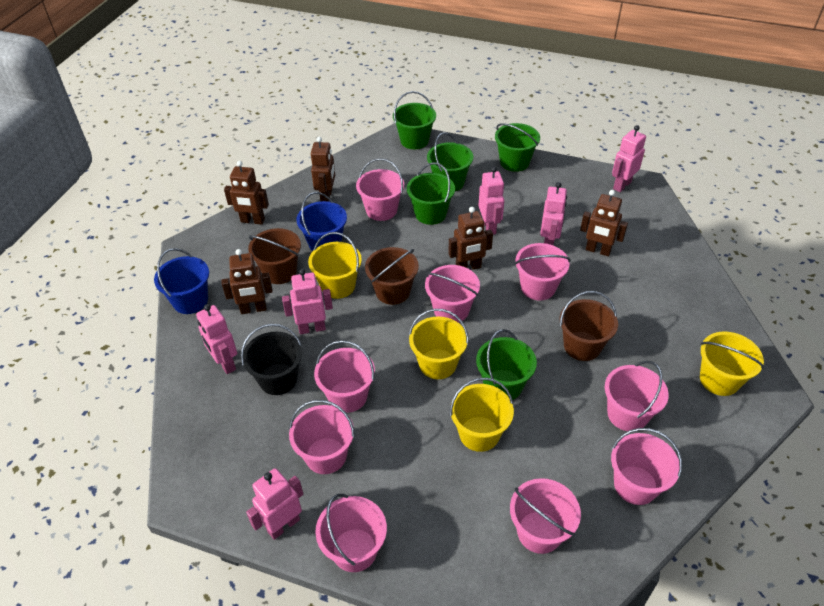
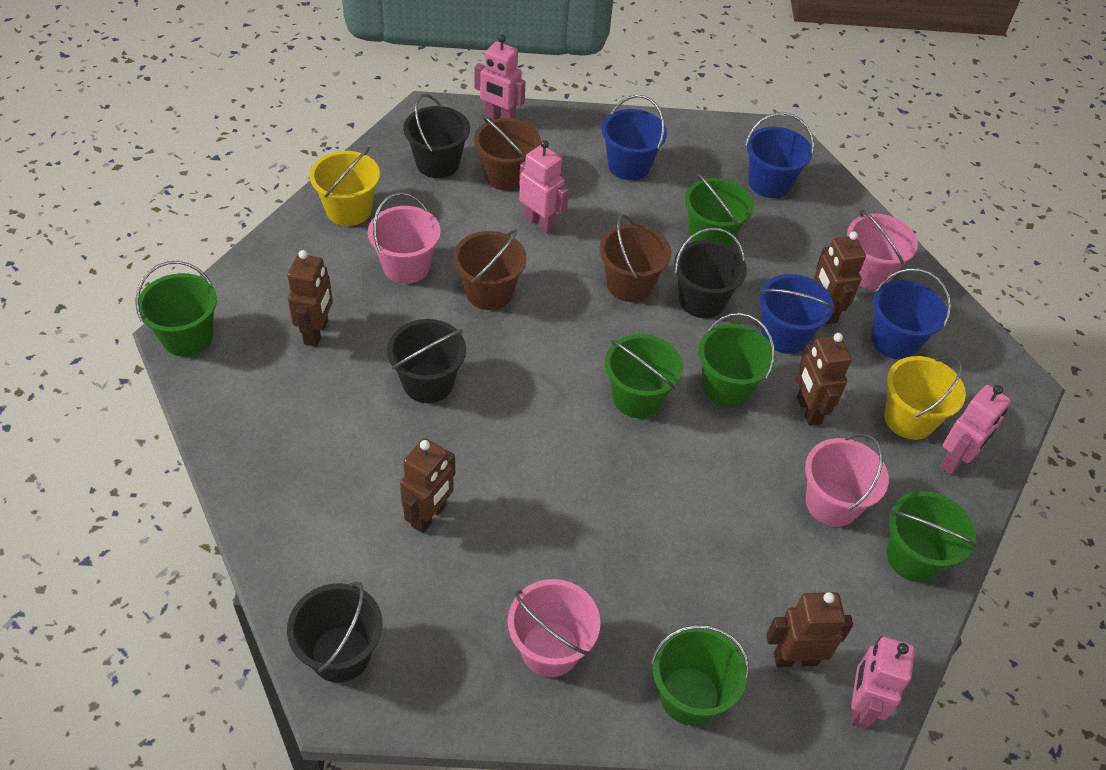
black bucket: 1 -> 4
blue bucket: 2 -> 4
green bucket: 5 -> 6
pink bucket: 9 -> 4
pink robot: 6 -> 4
yellow bucket: 4 -> 2

